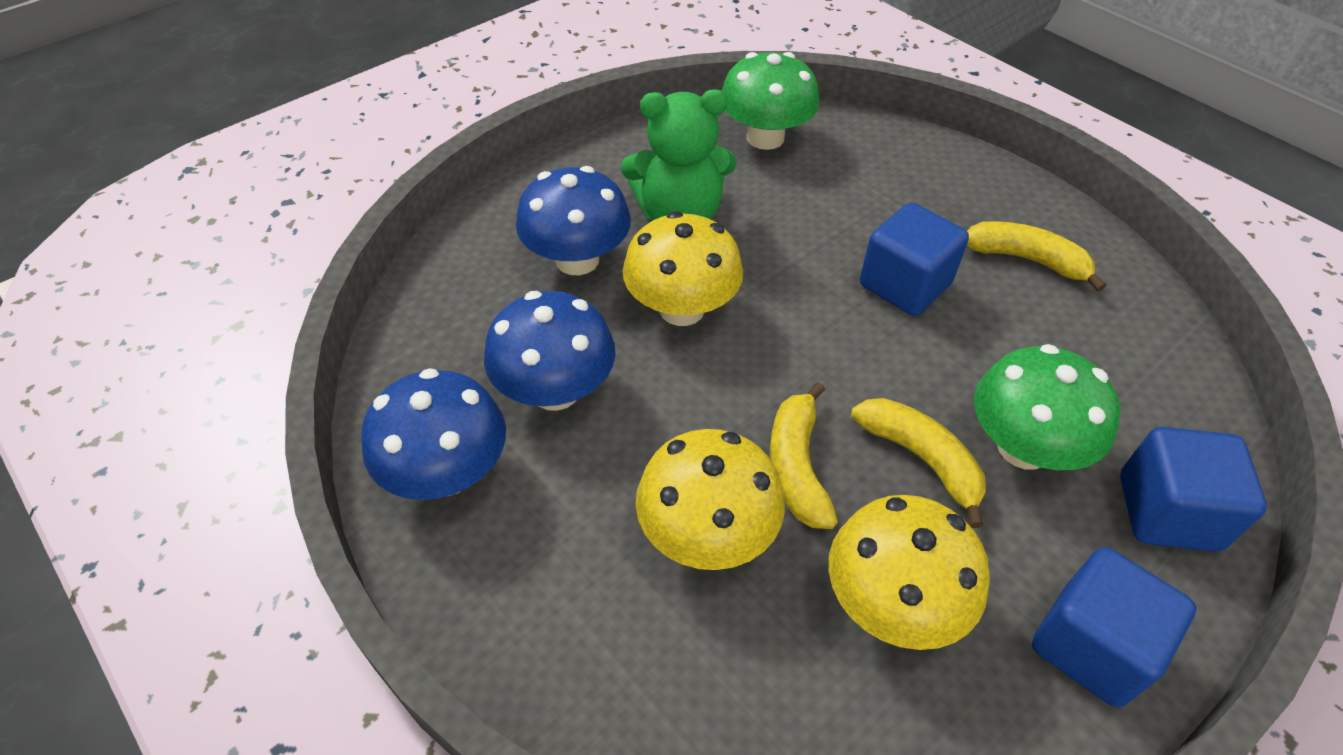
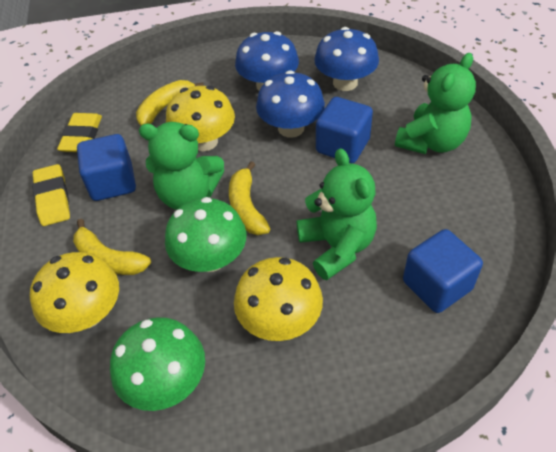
green teddy bear: 1 -> 3
yellow eraser: 0 -> 2

